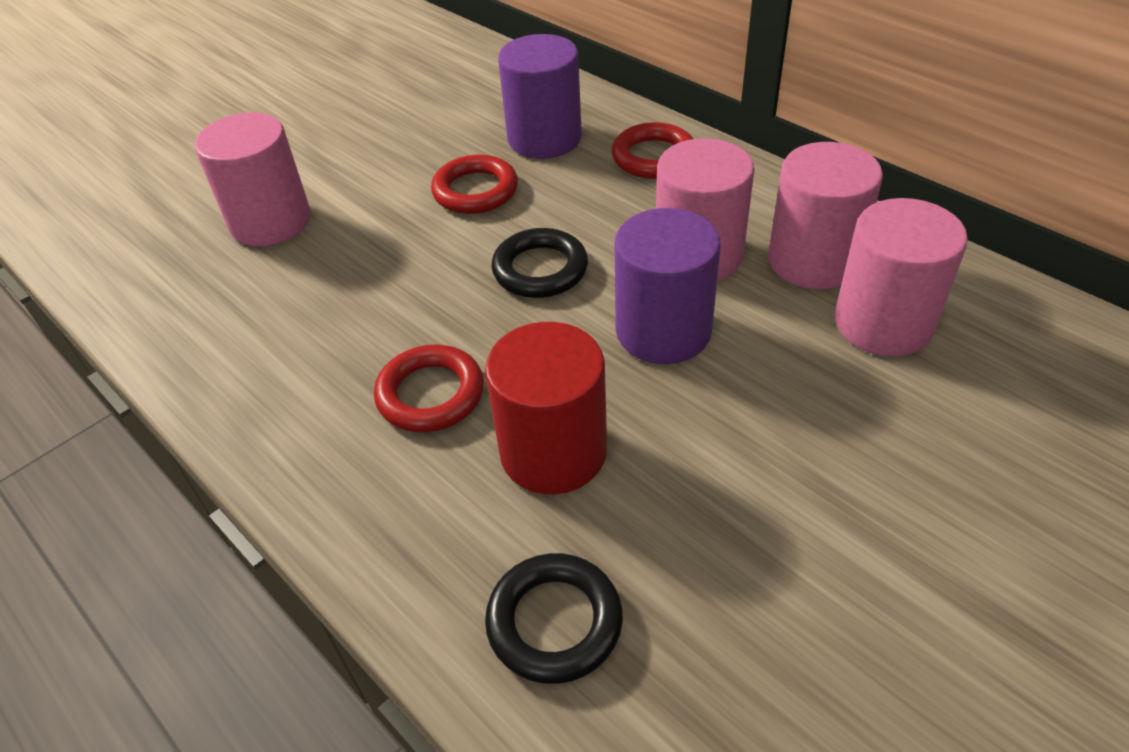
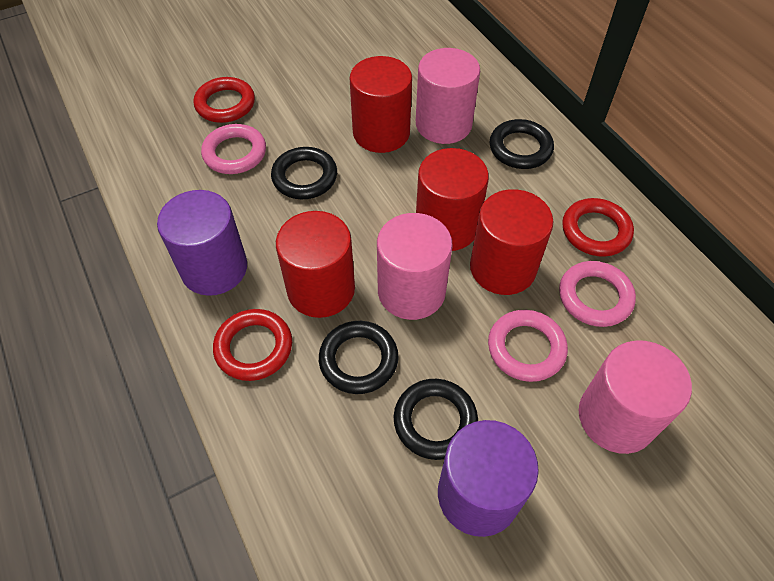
black ring: 2 -> 4
pink cylinder: 4 -> 3
pink ring: 0 -> 3
red cylinder: 1 -> 4

